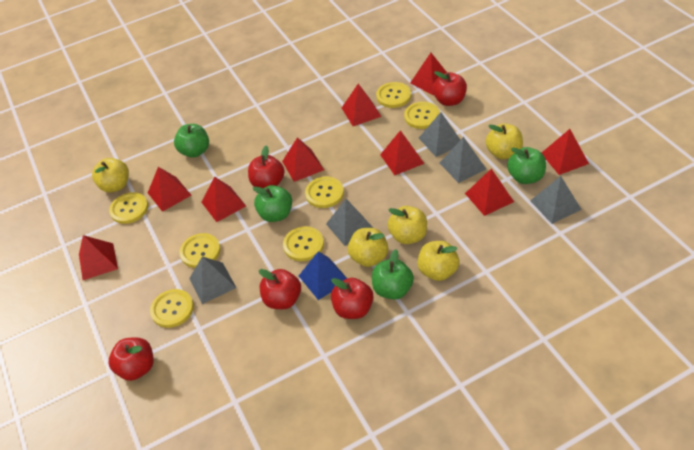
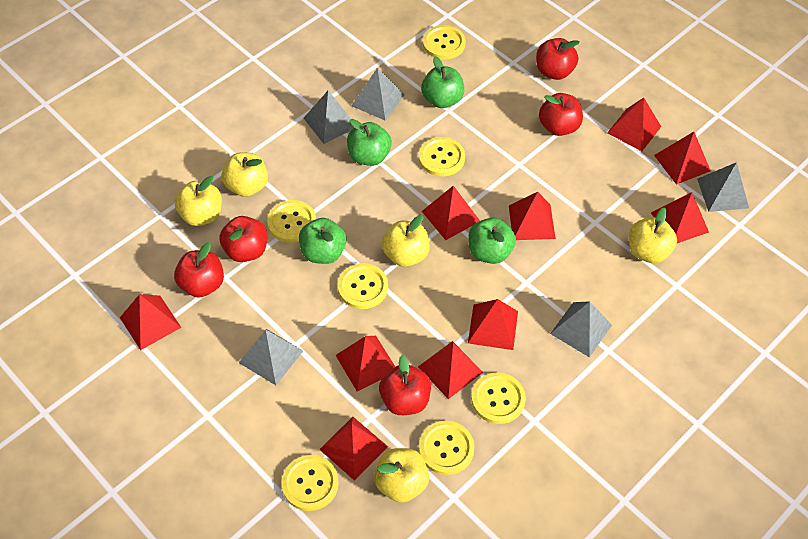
blue pyramid: 1 -> 0
red pyramid: 9 -> 10

